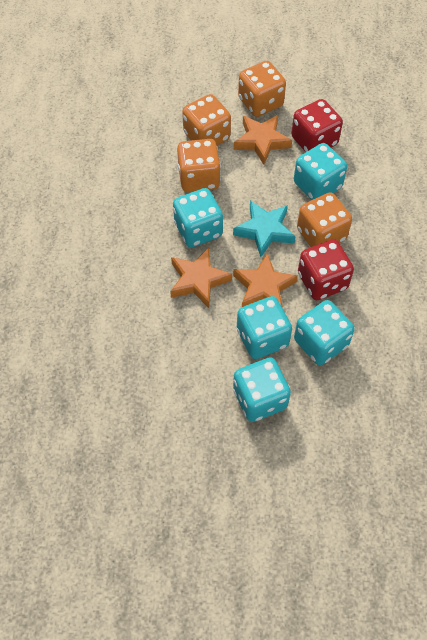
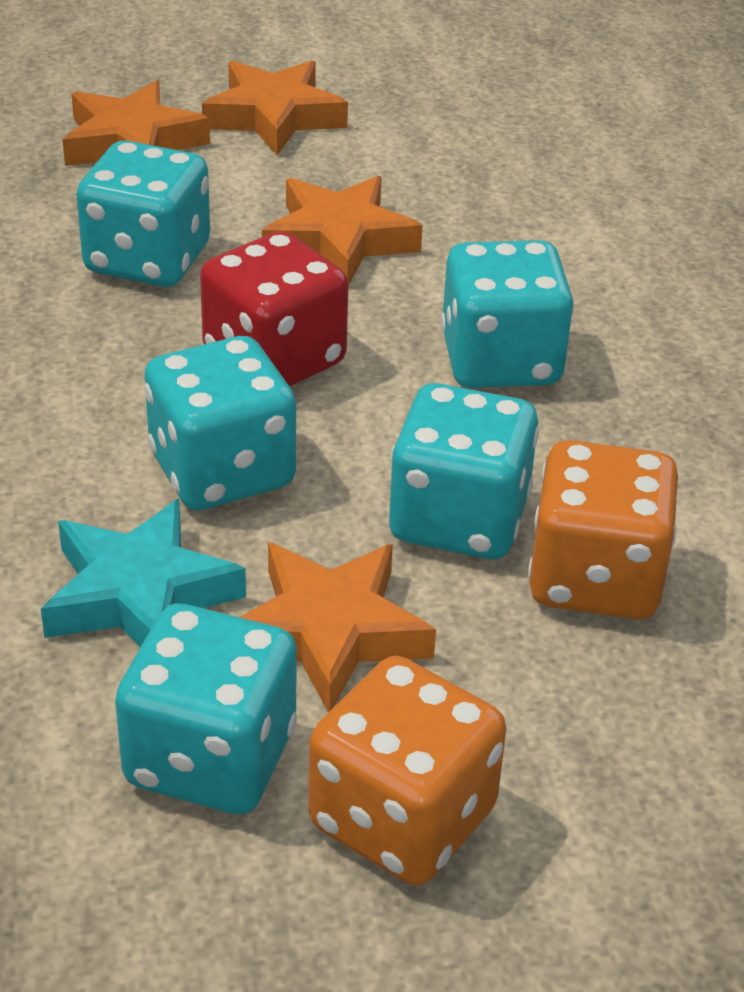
orange dice: 4 -> 2
orange star: 3 -> 4
red dice: 2 -> 1

